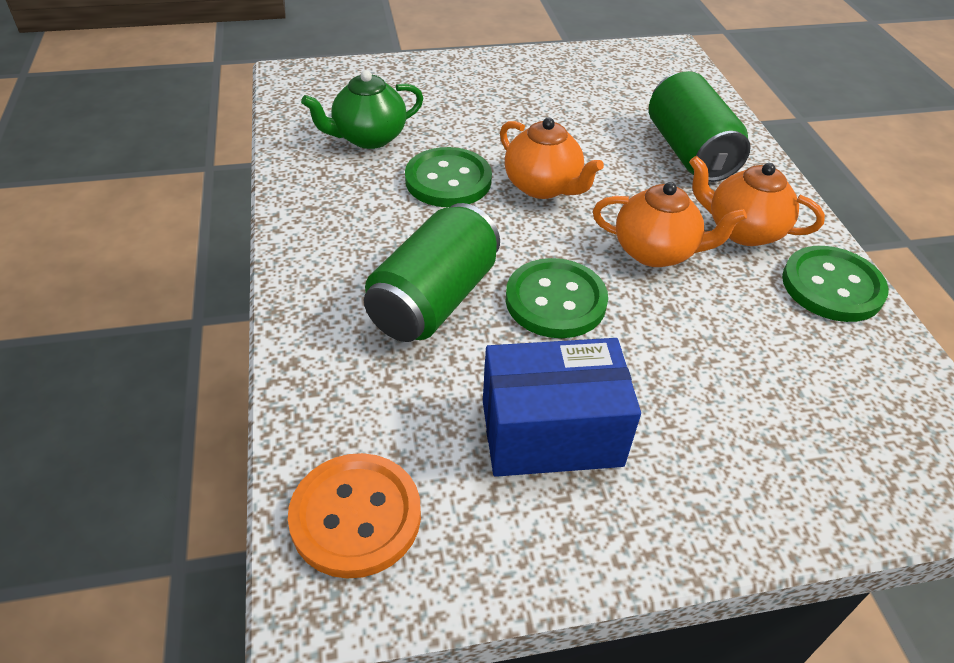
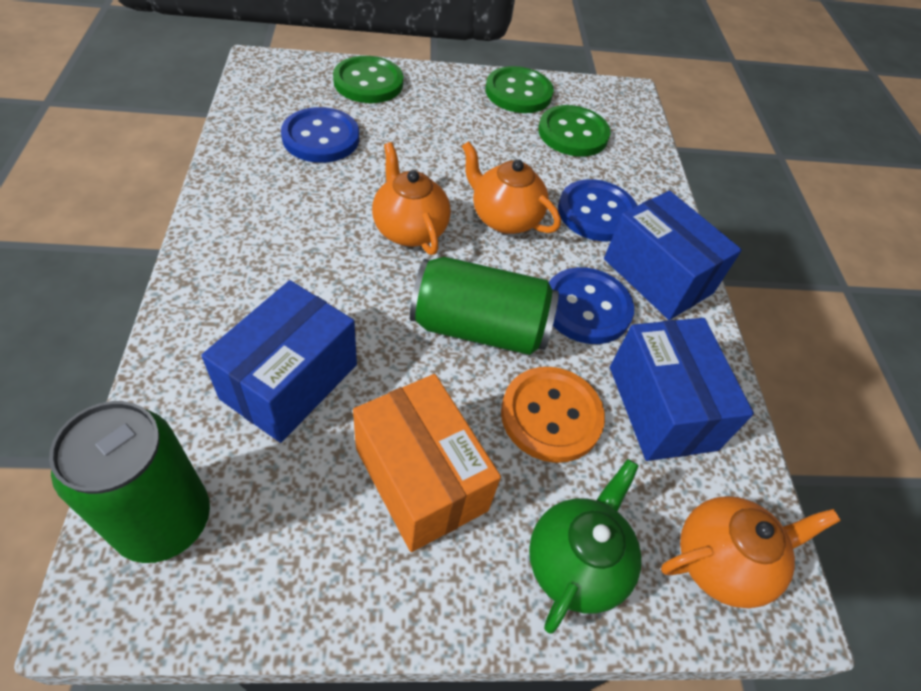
blue box: 1 -> 3
blue button: 0 -> 3
orange box: 0 -> 1

